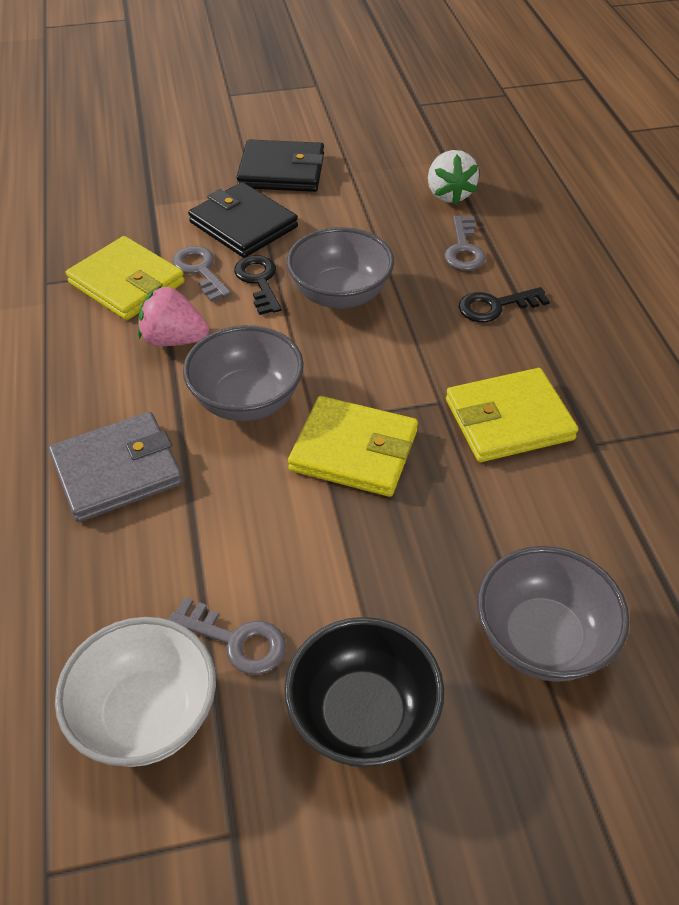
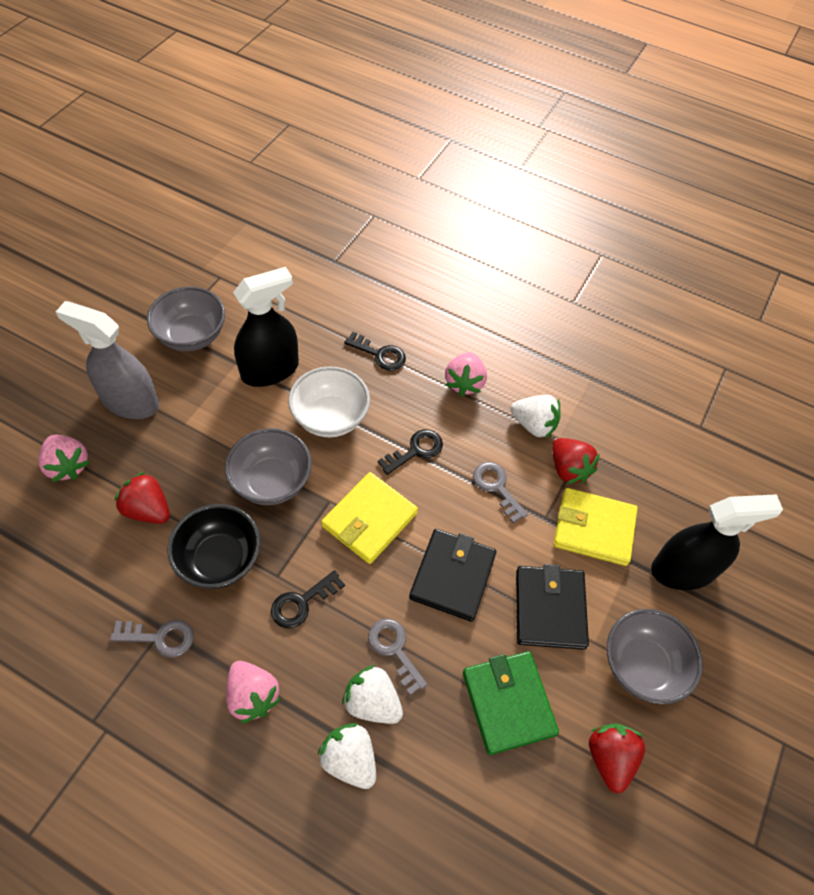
black key: 2 -> 3
black spray bottle: 0 -> 2
green wallet: 0 -> 1
grey spray bottle: 0 -> 1
grey wallet: 1 -> 0
pink strawberry: 1 -> 3
red strawberry: 0 -> 3
white strawberry: 1 -> 3
yellow wallet: 3 -> 2

